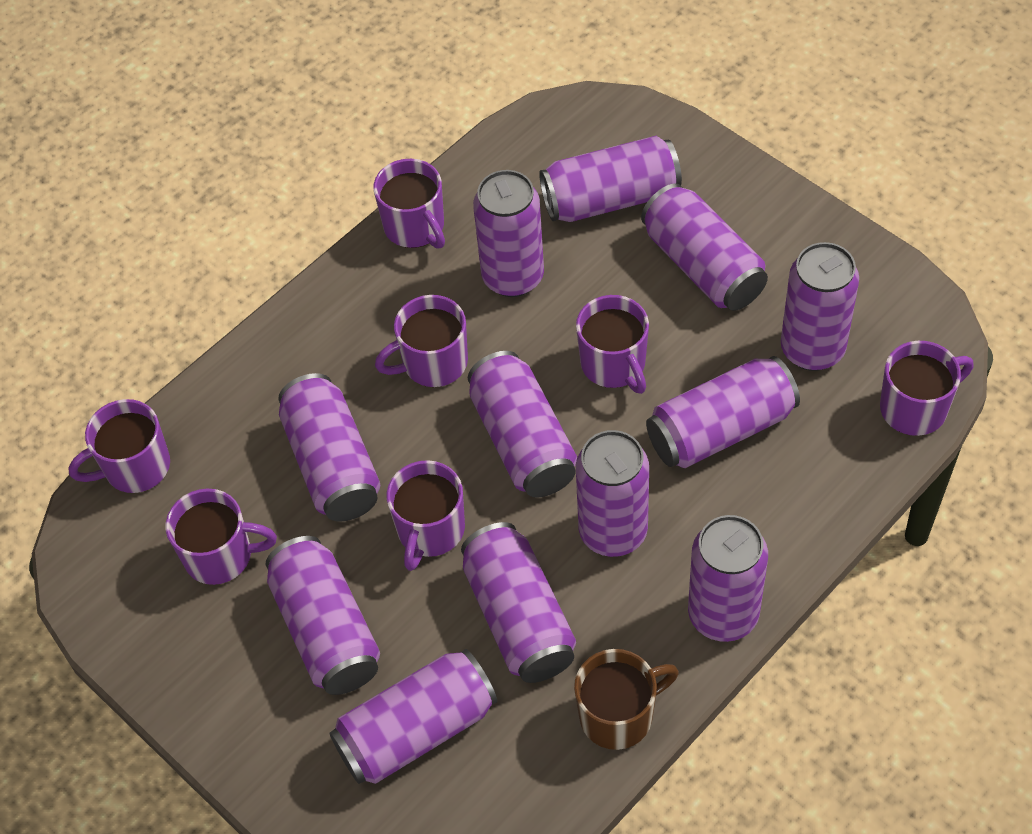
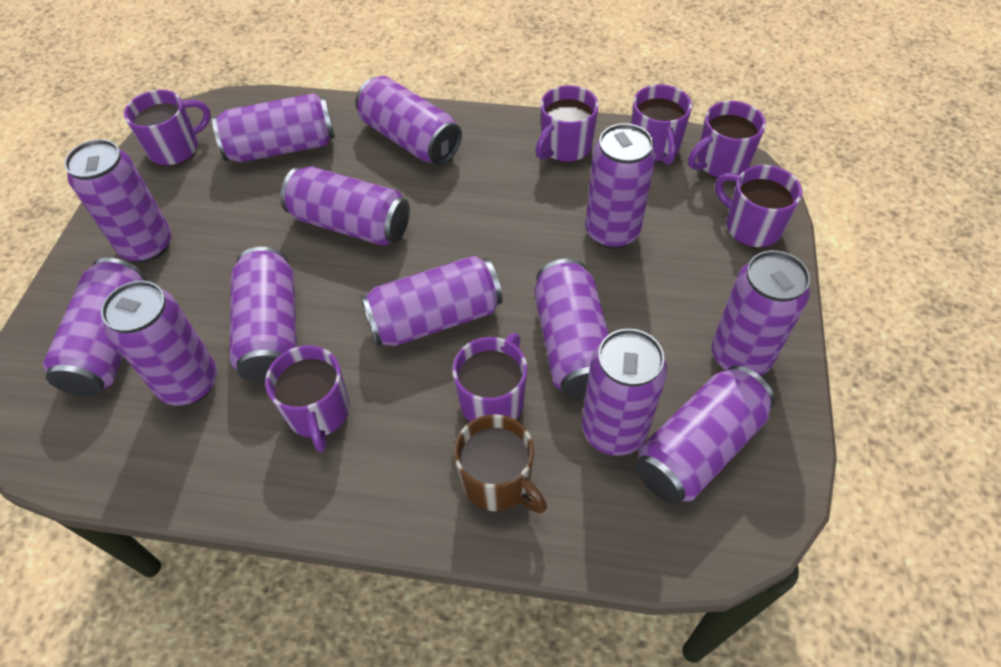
purple can: 12 -> 13

